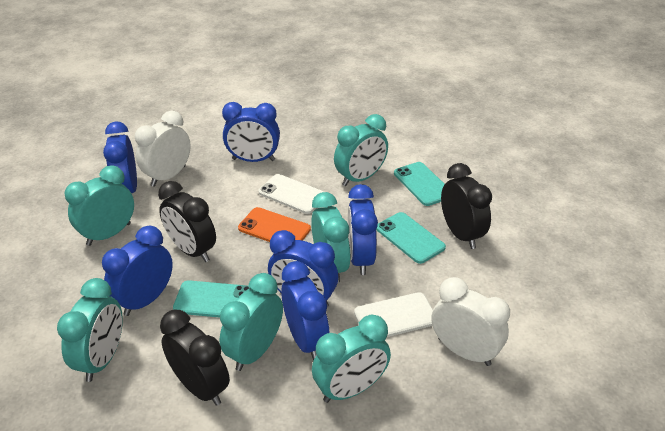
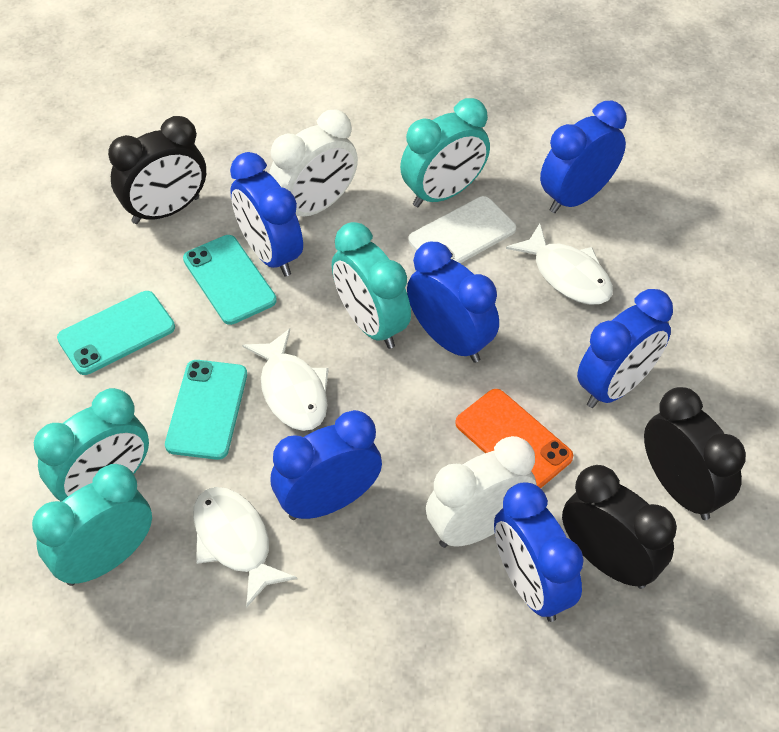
turquoise clock: 6 -> 4
white fish: 0 -> 3
white phone: 2 -> 1

